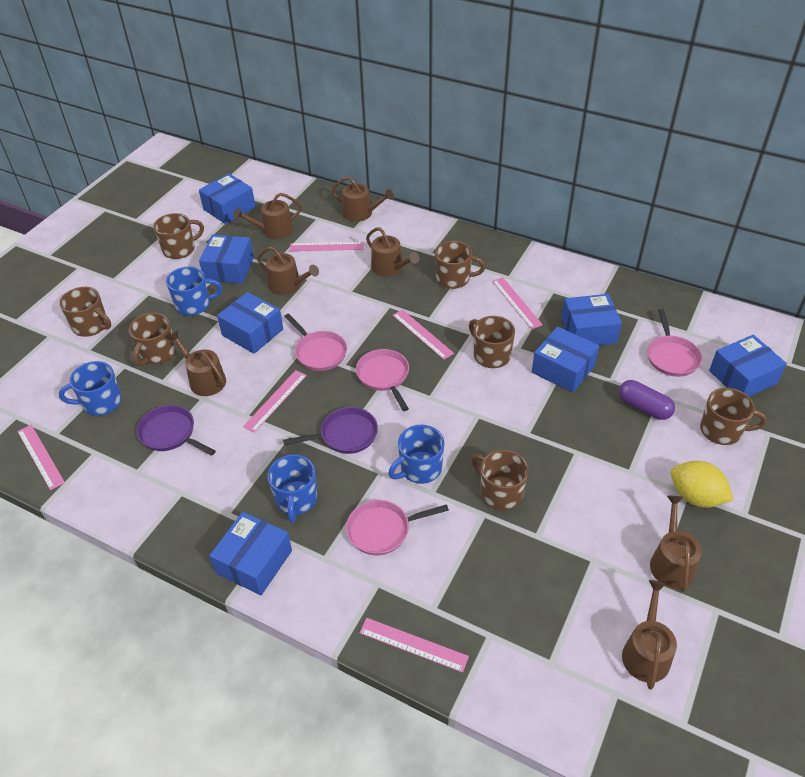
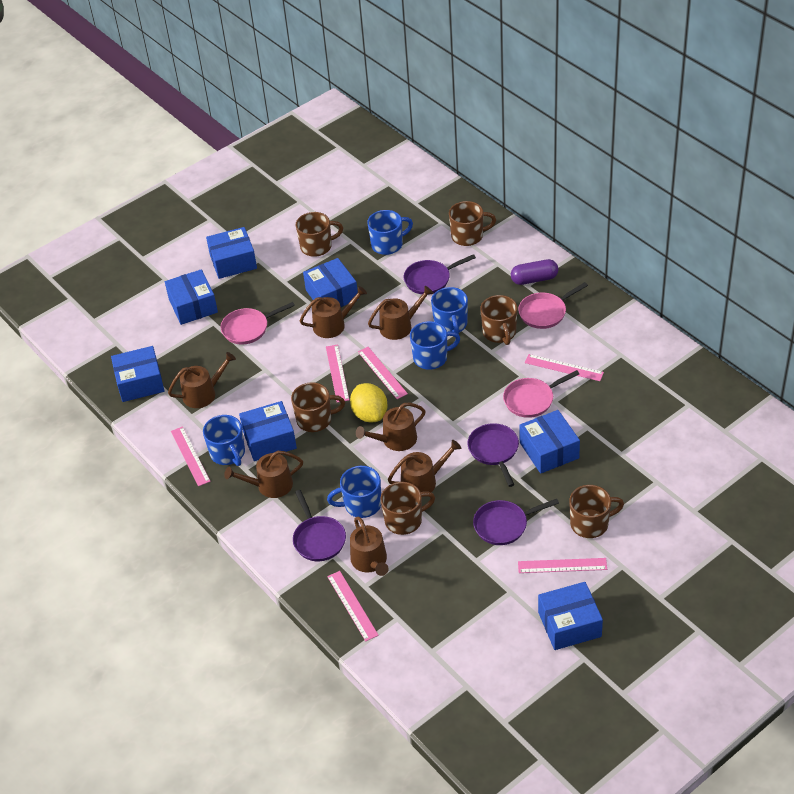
blue mug: 4 -> 5
brown mug: 7 -> 6
pink pan: 4 -> 3
purple pan: 2 -> 4

